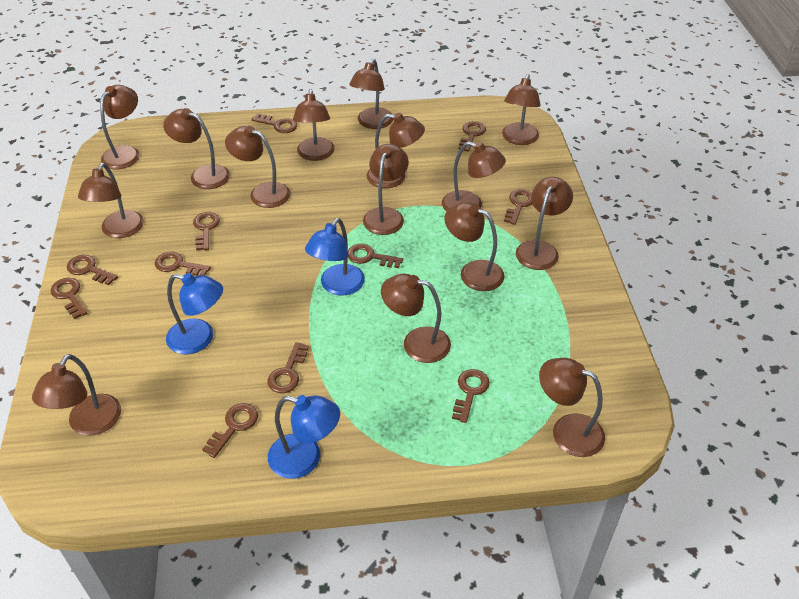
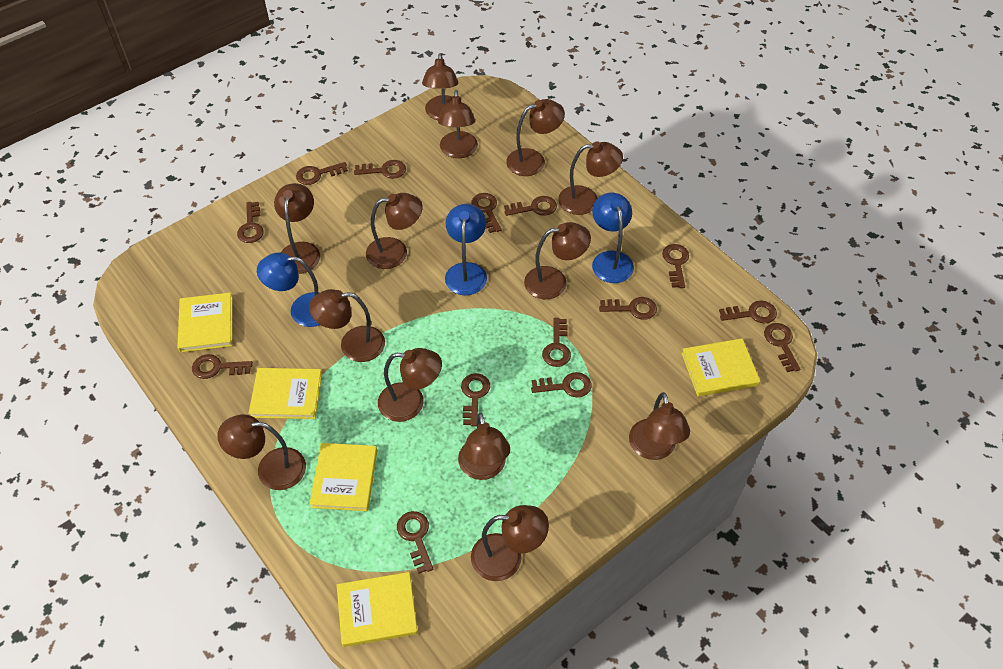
brown key: 11 -> 14
brown lamp: 15 -> 13
yellow book: 0 -> 5

